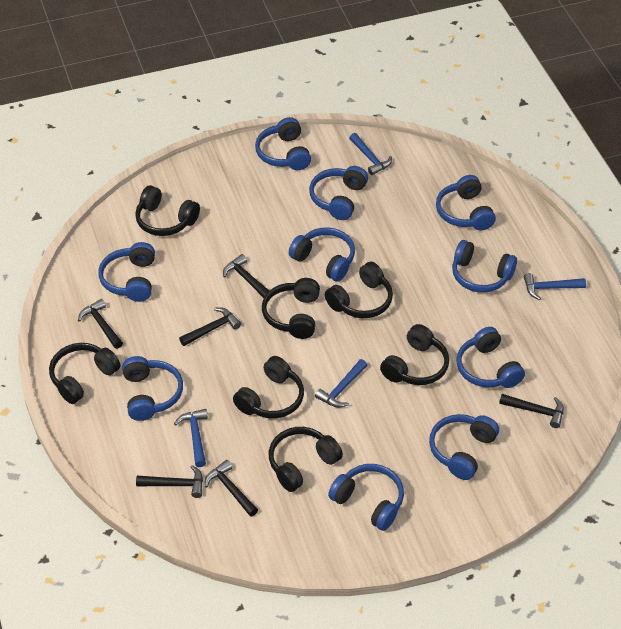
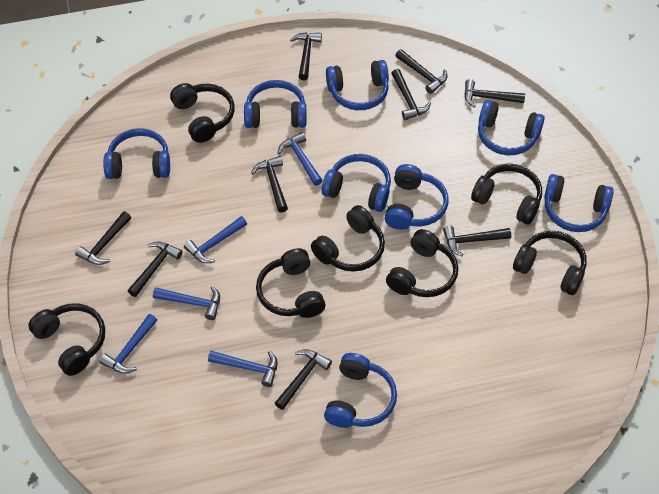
black hammer: 6 -> 9
blue hammer: 4 -> 5
blue headphones: 10 -> 8

